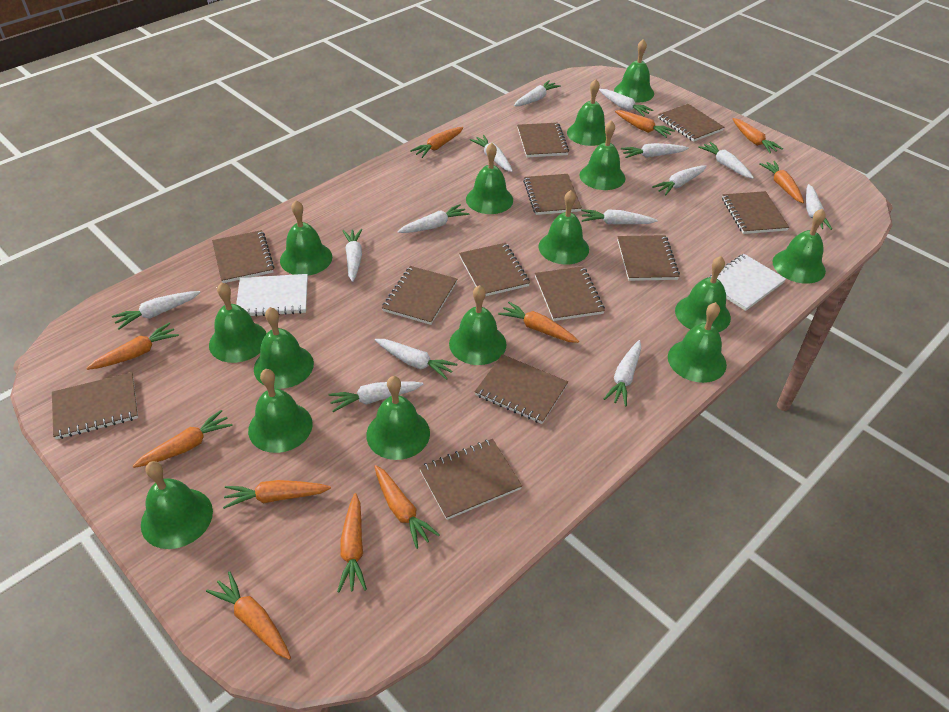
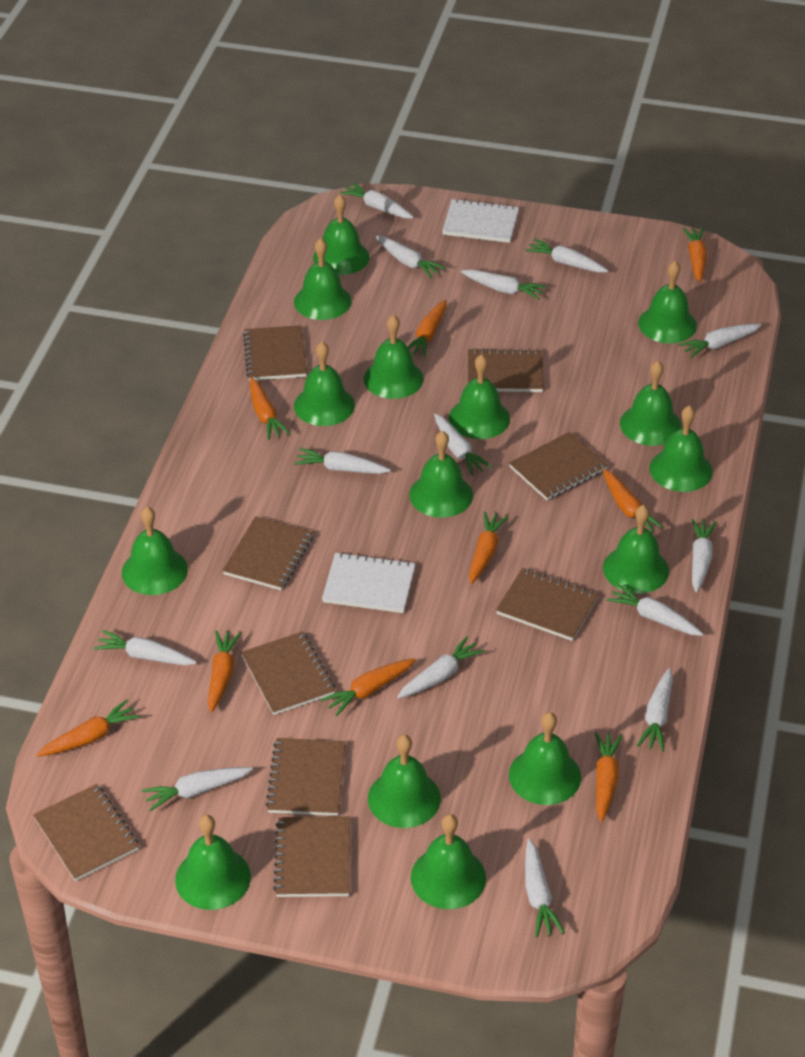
brown notebook: 12 -> 9
orange carrot: 11 -> 9

